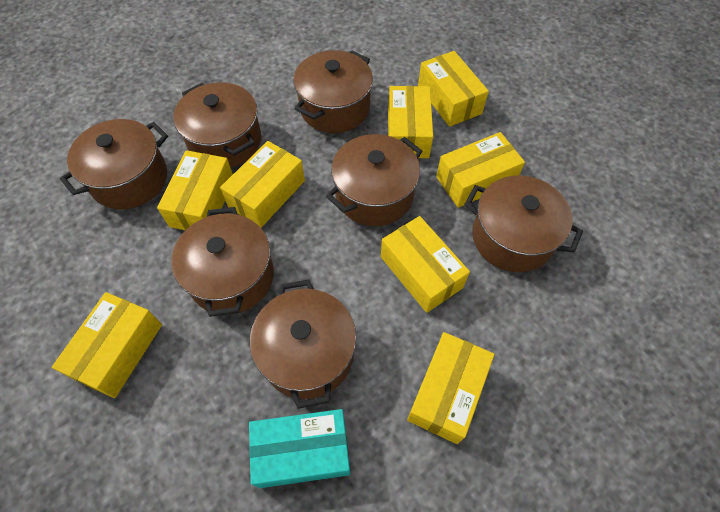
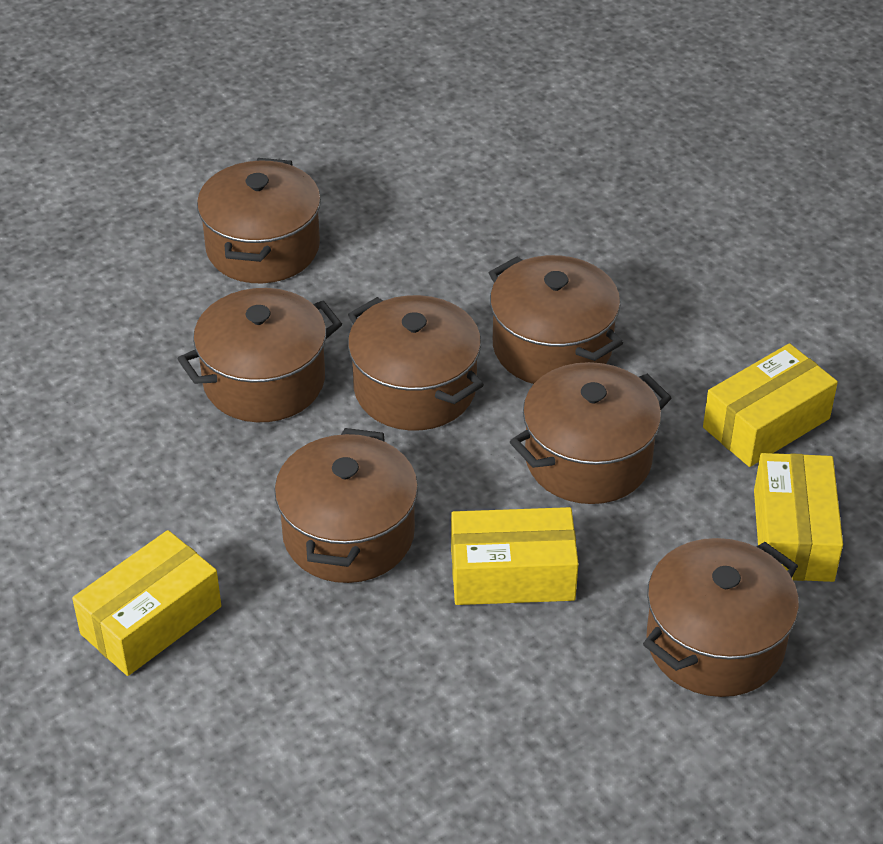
turquoise box: 1 -> 0
yellow box: 8 -> 4

